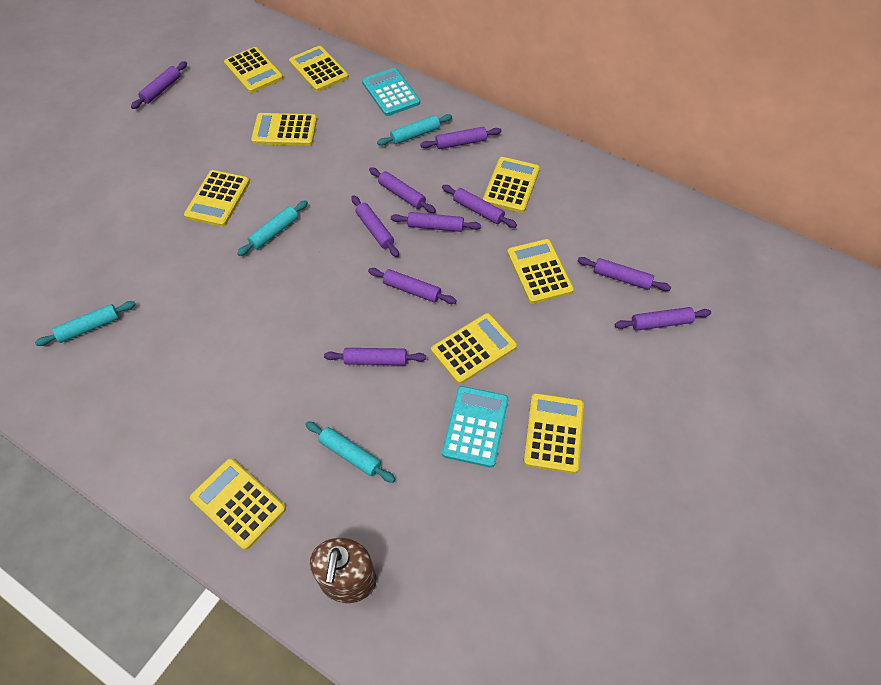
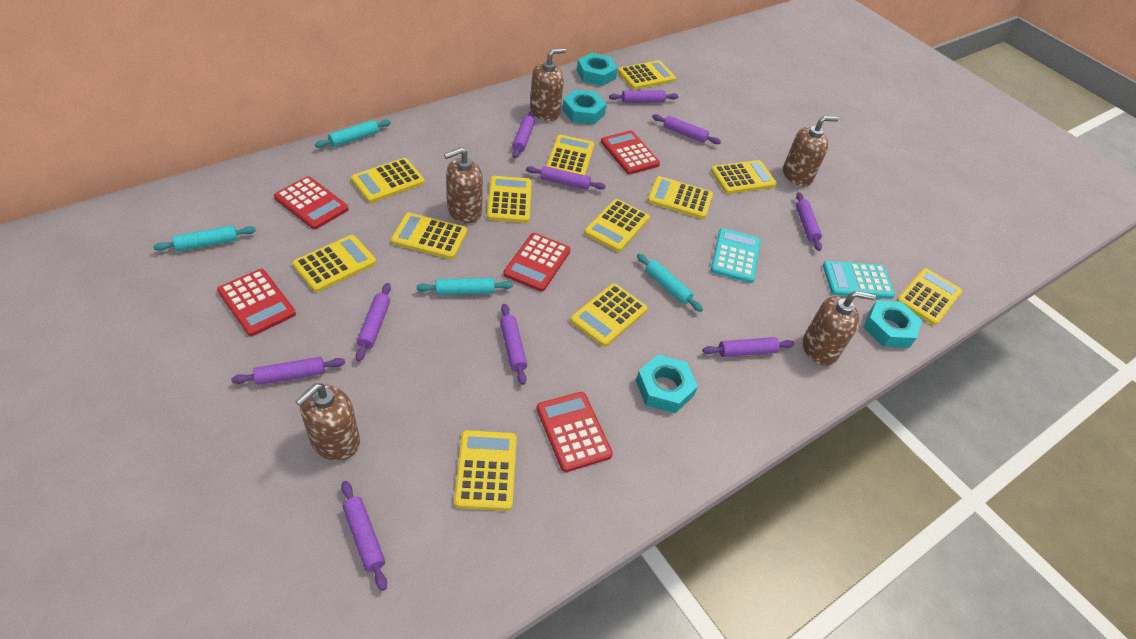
brown soap dispenser: 1 -> 5
red calculator: 0 -> 5
turquoise nut: 0 -> 4
yellow calculator: 9 -> 12

